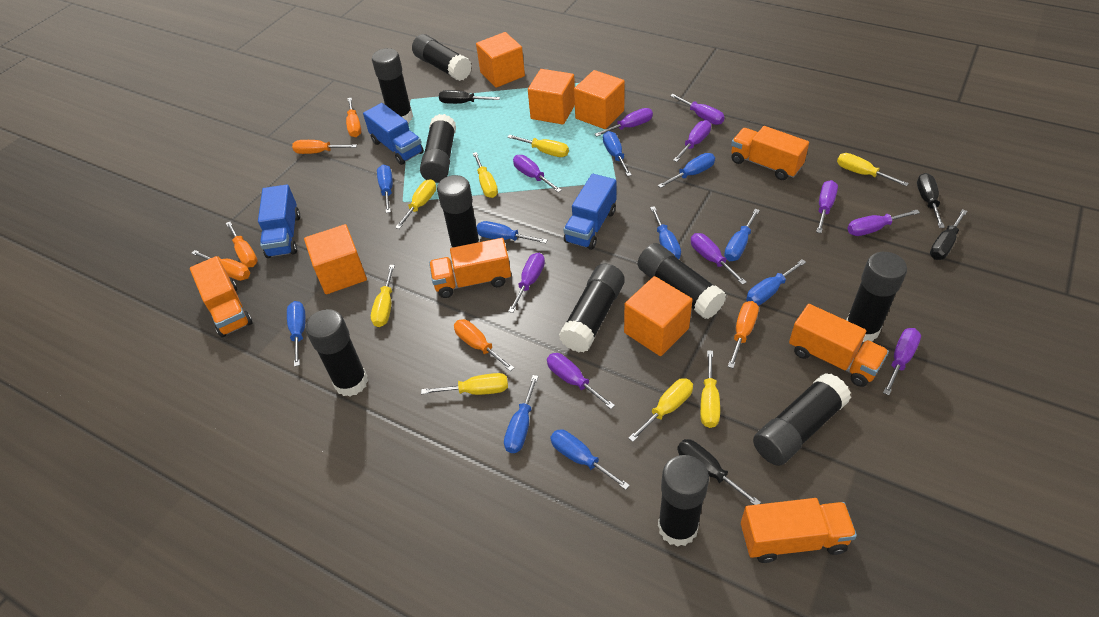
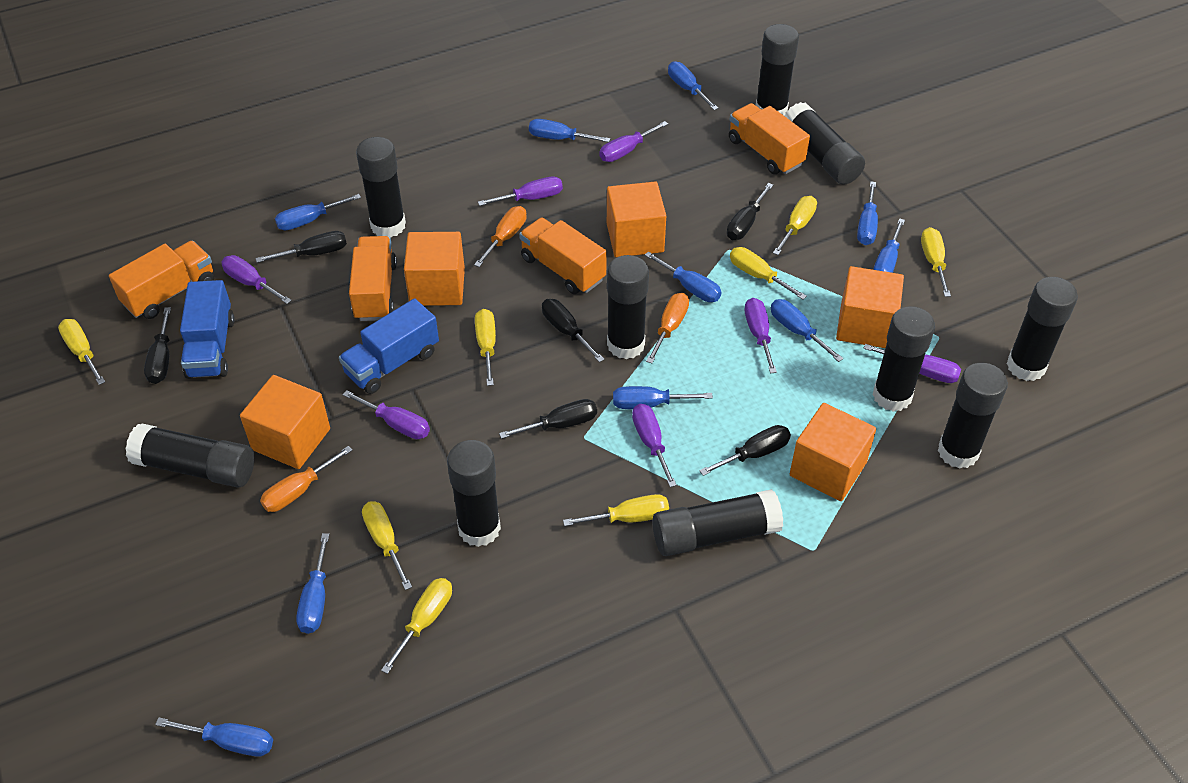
black screwdriver: 4 -> 6
blue truck: 3 -> 2
orange screwdriver: 6 -> 3
orange truck: 5 -> 4
purple screwdriver: 10 -> 7

